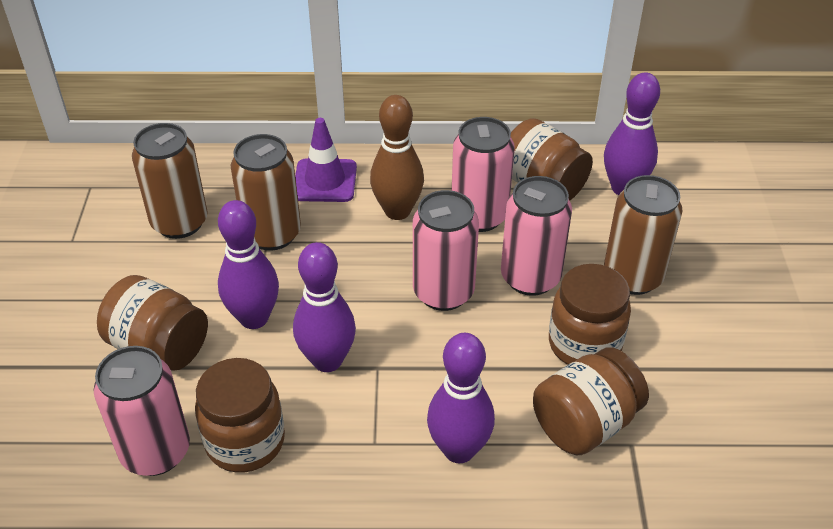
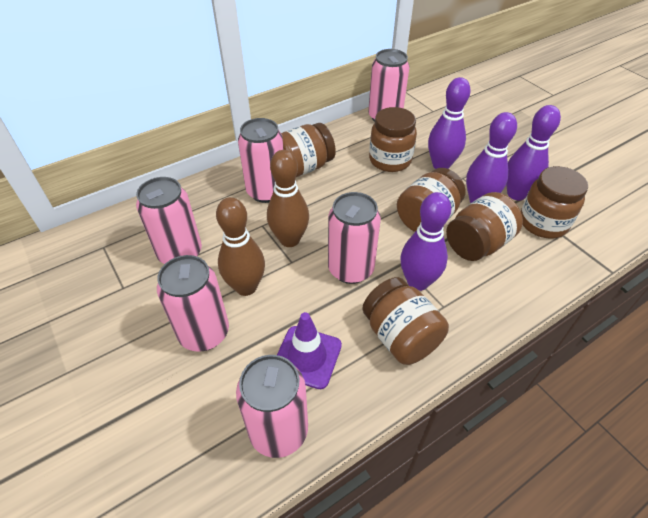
brown bowling pin: 1 -> 2
brown can: 3 -> 0
brown jar: 5 -> 6
pink can: 4 -> 6

